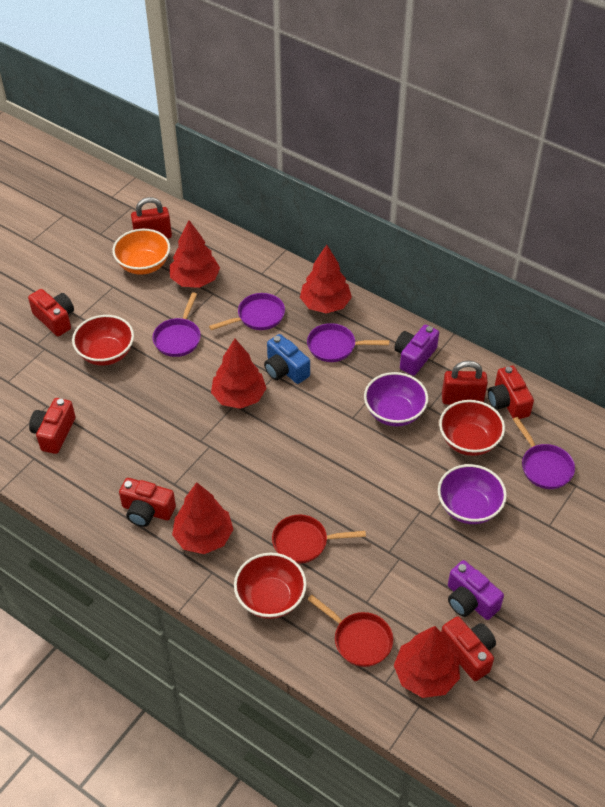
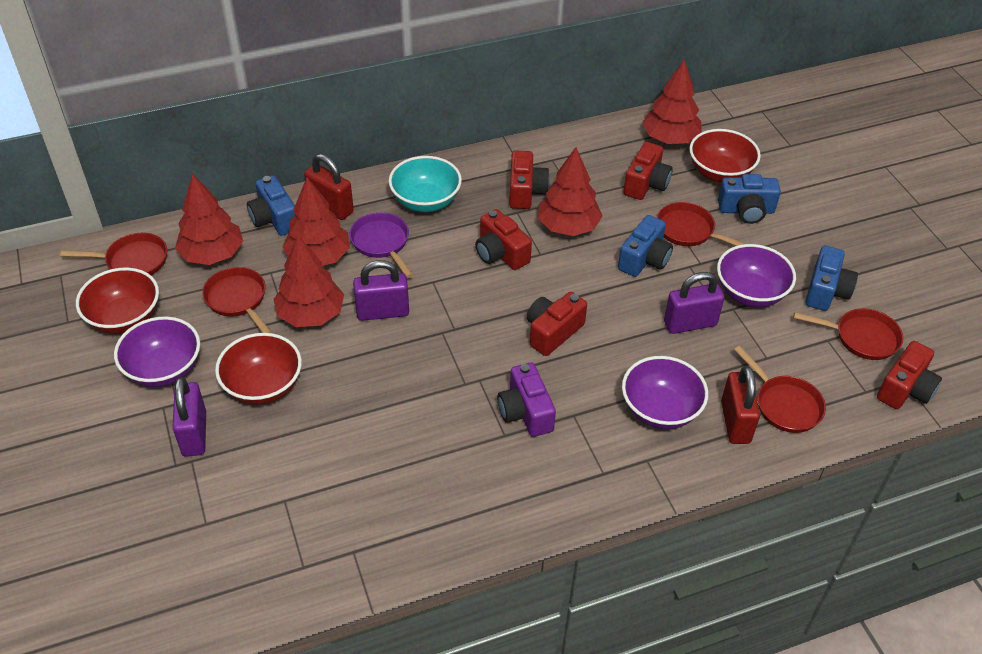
blue camera: 1 -> 4
orange bowl: 1 -> 0
purple bowl: 2 -> 3
purple camera: 2 -> 1
purple padlock: 0 -> 3
purple pan: 4 -> 1
red pan: 2 -> 5
turquoise bowl: 0 -> 1

